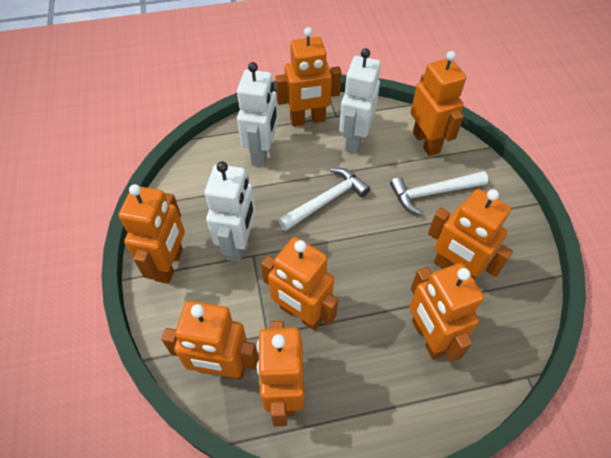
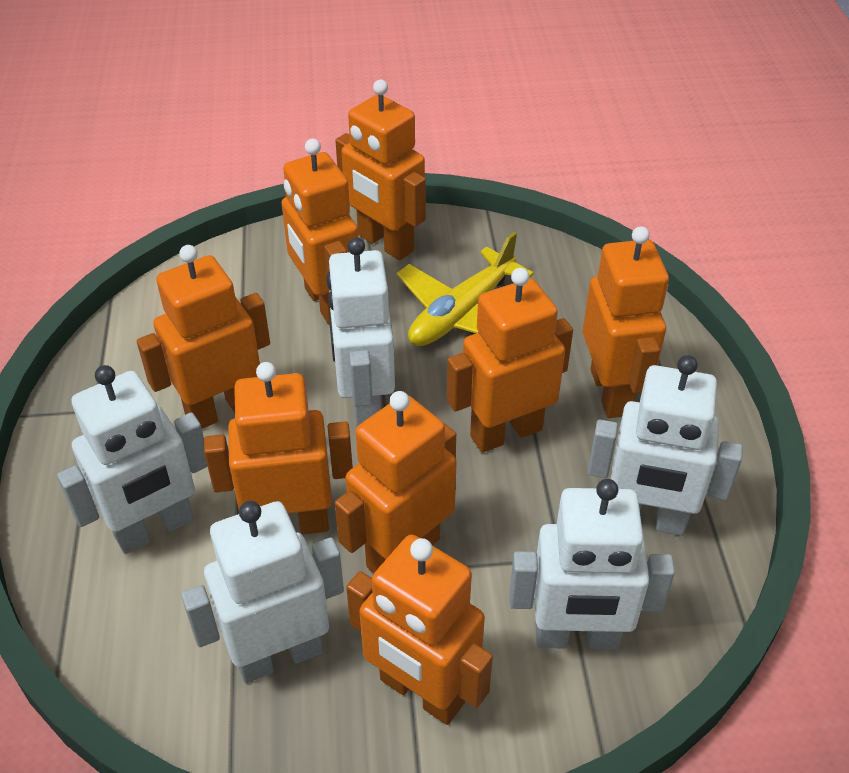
white hammer: 2 -> 0
white robot: 3 -> 5
yellow plane: 0 -> 1

